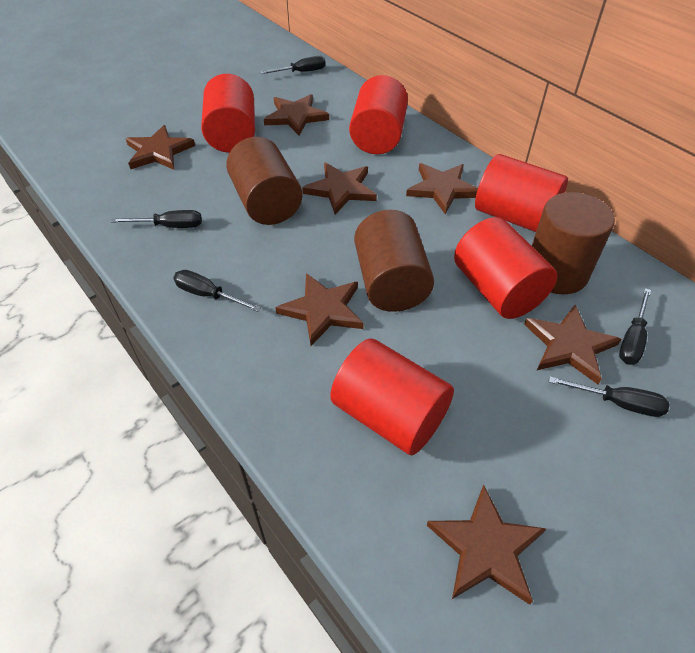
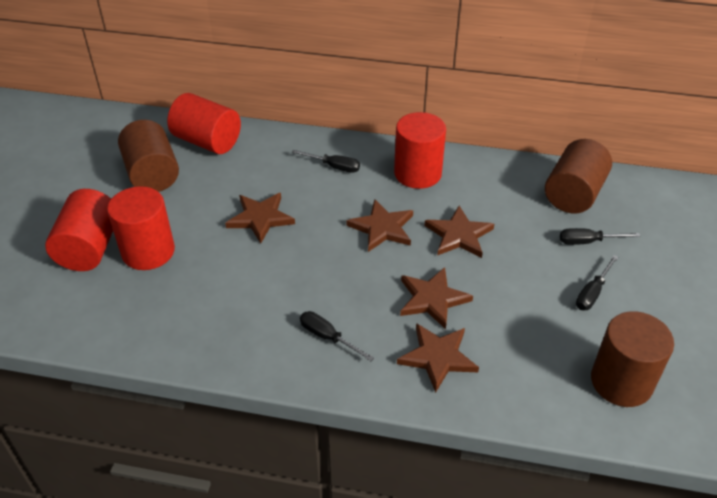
black screwdriver: 5 -> 4
brown star: 7 -> 5
red cylinder: 5 -> 4

